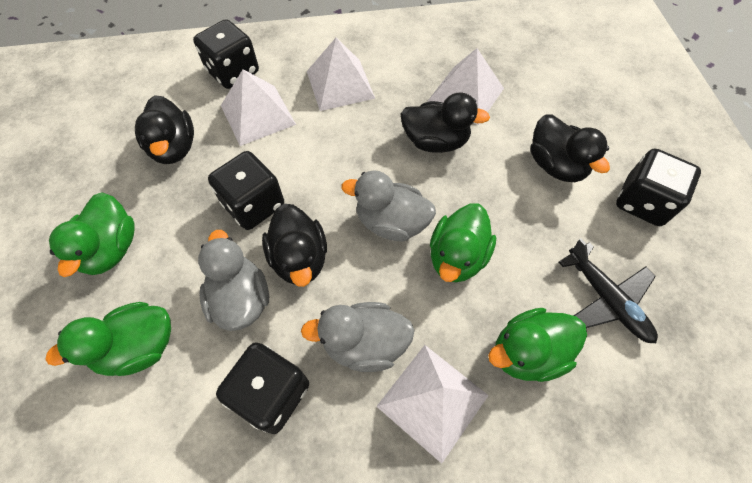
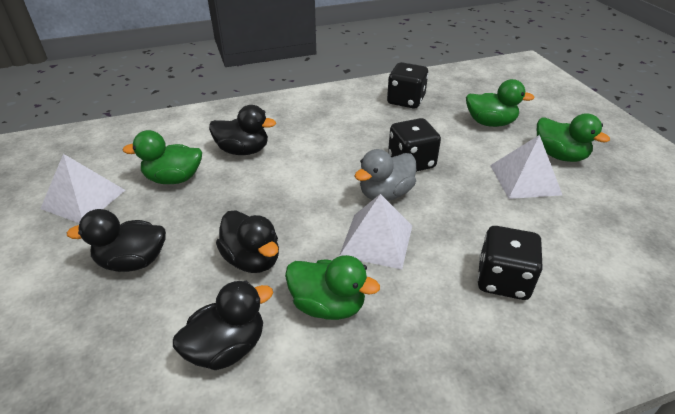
black dice: 4 -> 3
black plane: 1 -> 0
grey duck: 3 -> 1
white pyramid: 4 -> 3

